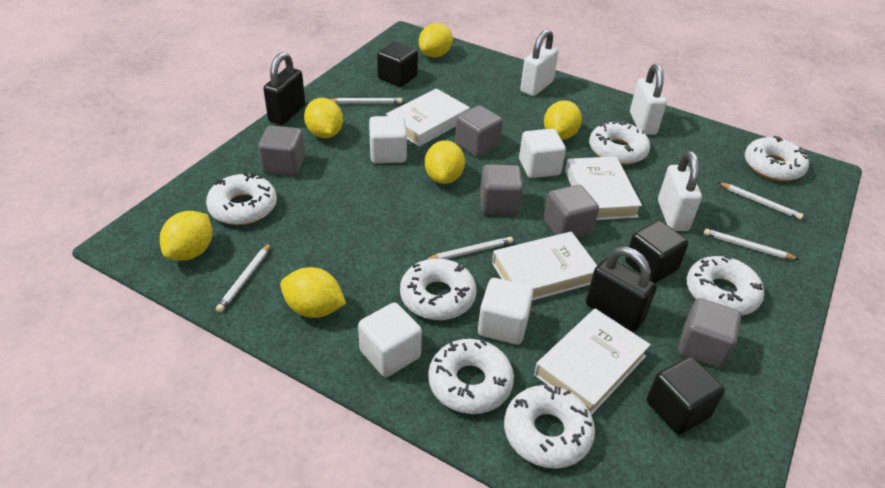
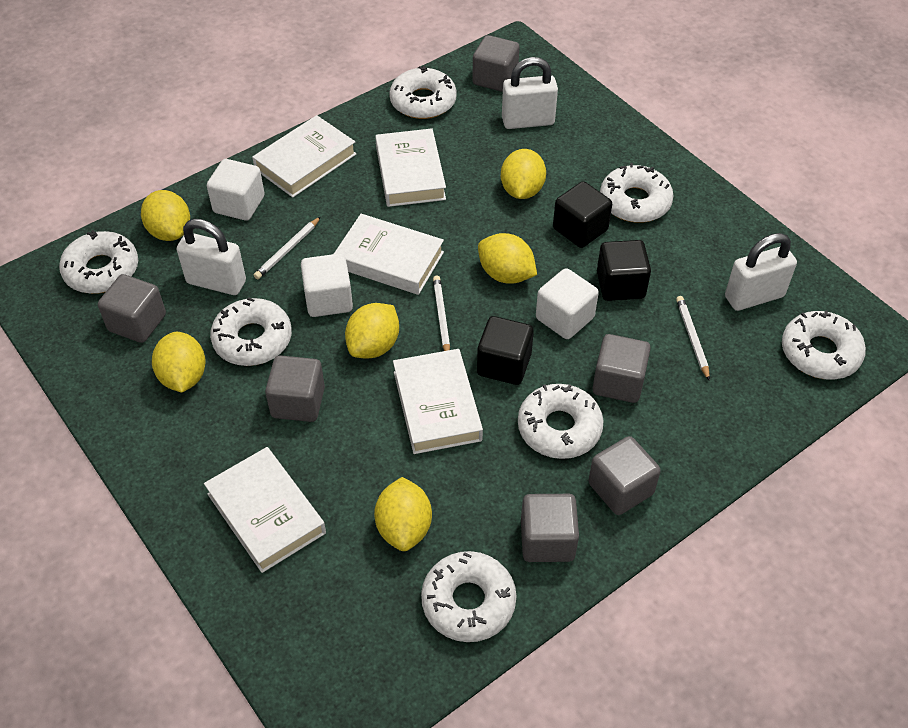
black padlock: 2 -> 0
grey cube: 5 -> 6
white book: 4 -> 5
white cube: 4 -> 3
white pencil: 5 -> 3

